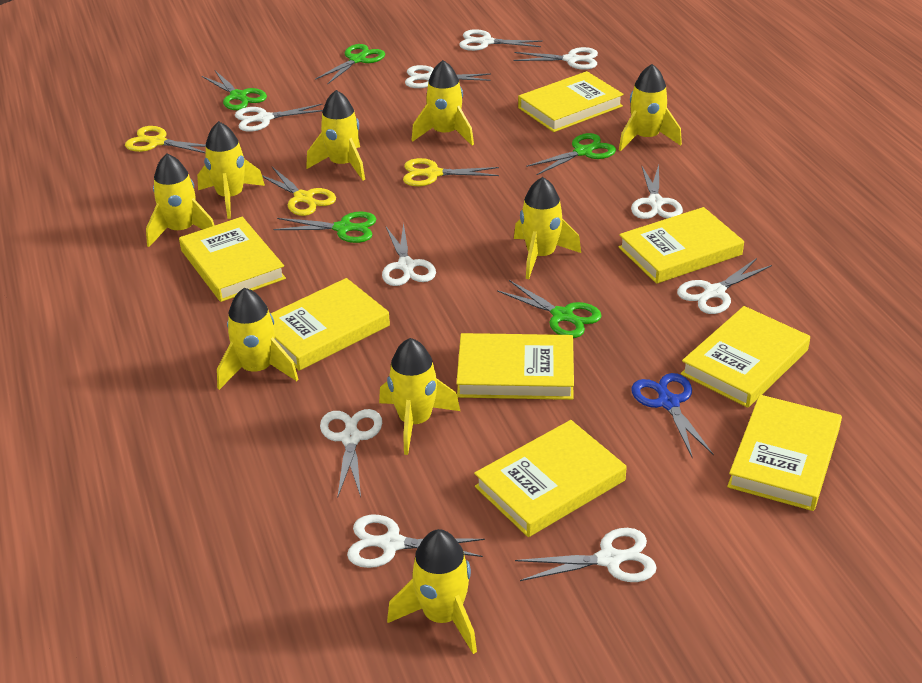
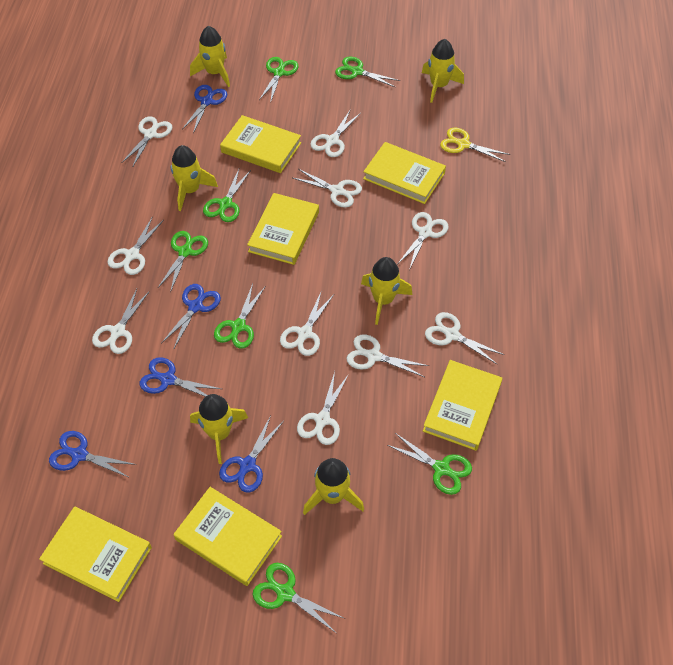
blue scissors: 1 -> 5
green scissors: 5 -> 7
yellow book: 8 -> 6
yellow rocket: 9 -> 6
yellow scissors: 3 -> 1

